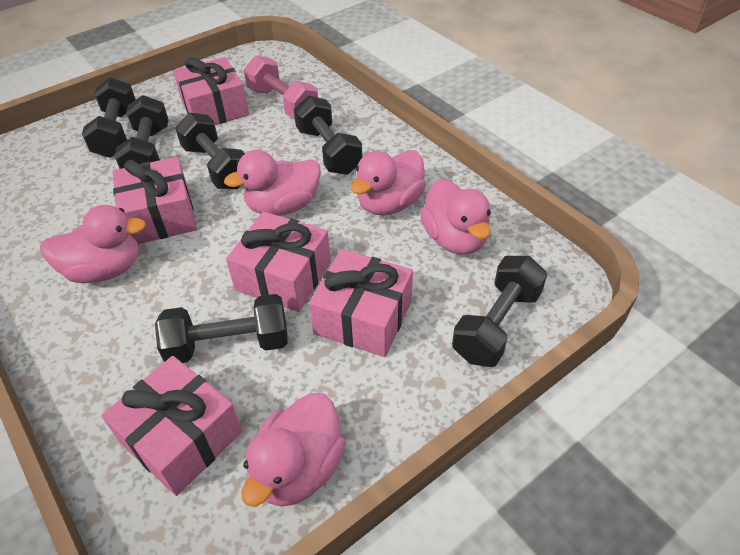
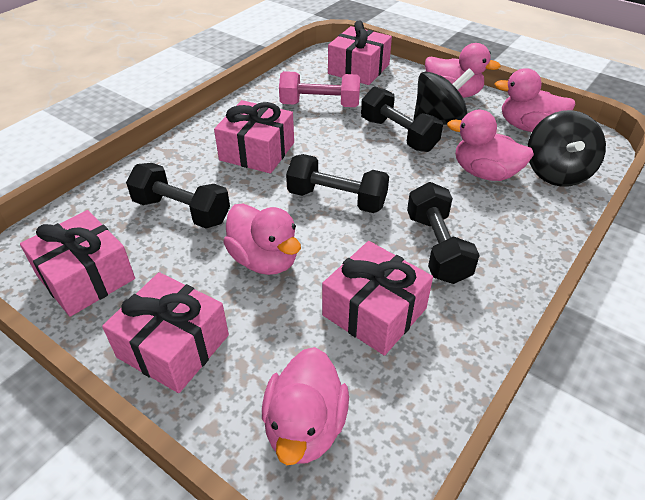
black dumbbell: 6 -> 4
black spinning top: 0 -> 2

